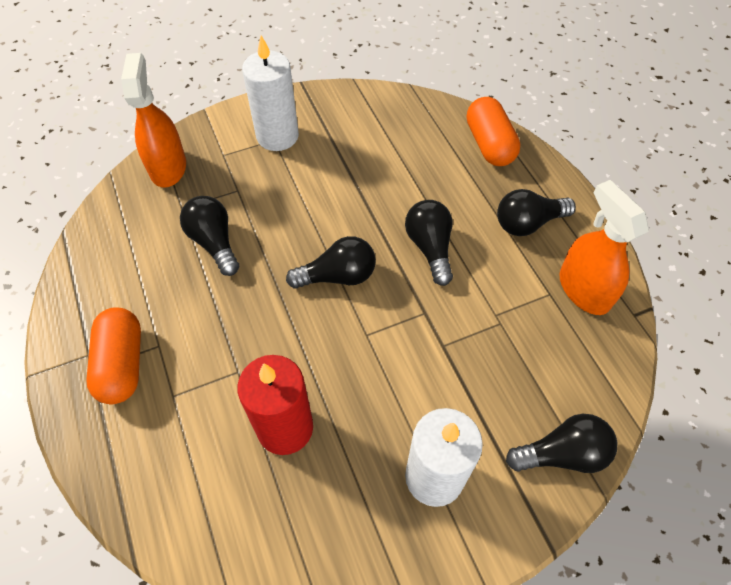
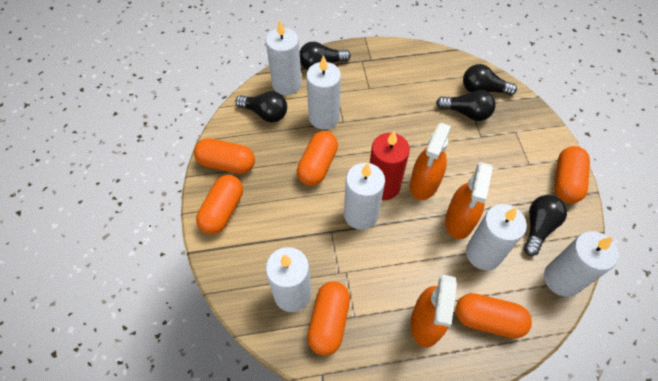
orange capsule: 2 -> 6
orange spray bottle: 2 -> 3
white candle: 2 -> 6

